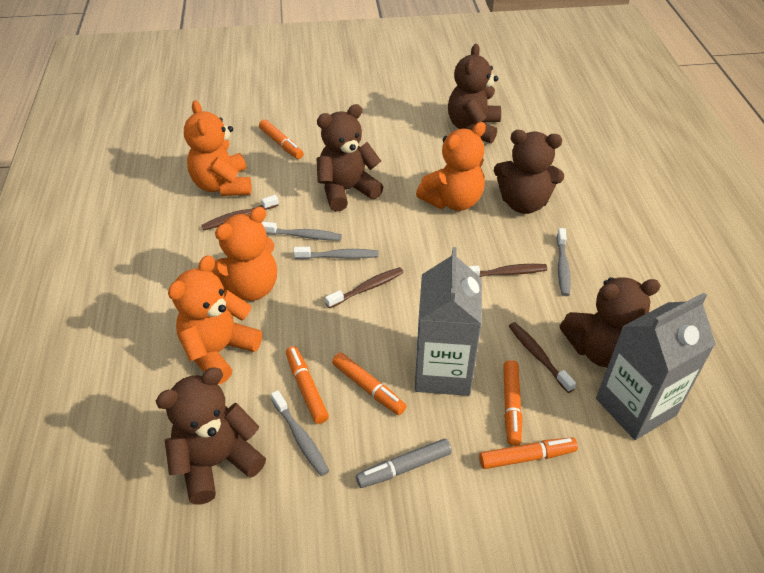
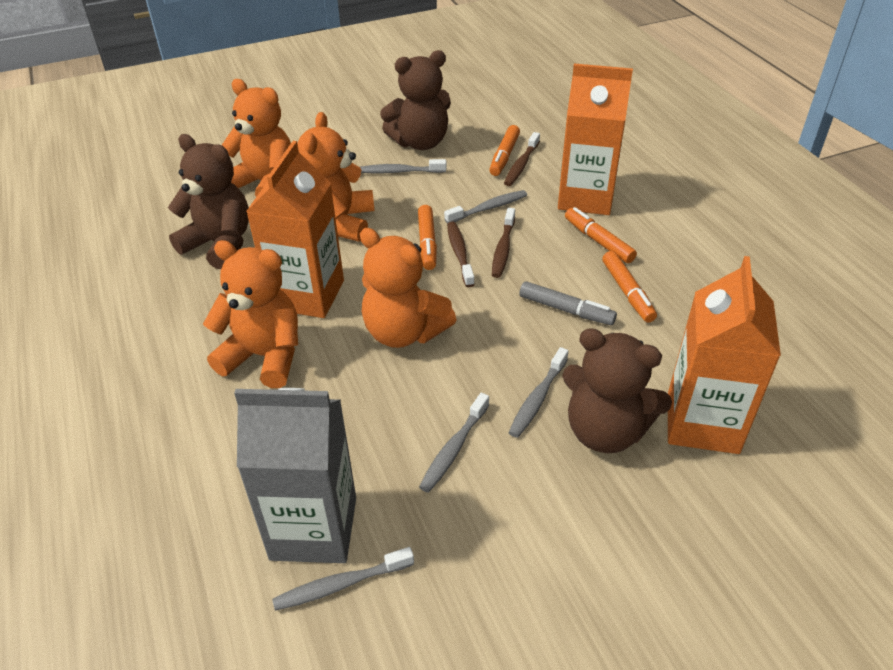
brown teddy bear: 5 -> 3
brown toothbrush: 4 -> 3
grey carton: 2 -> 1
grey toothbrush: 4 -> 5
orange carton: 0 -> 3
orange marker: 5 -> 4

